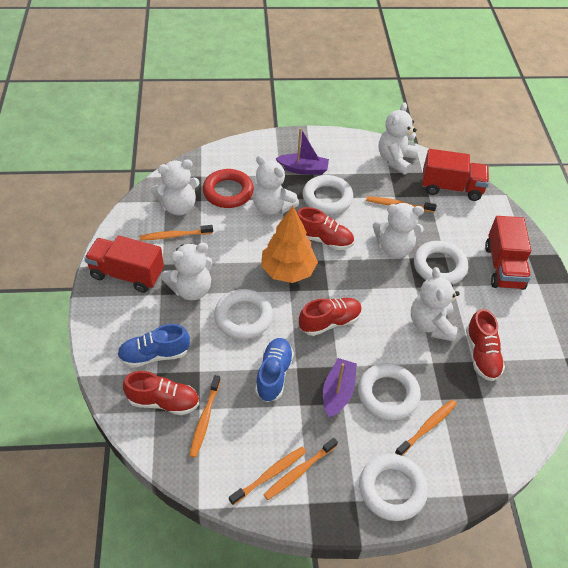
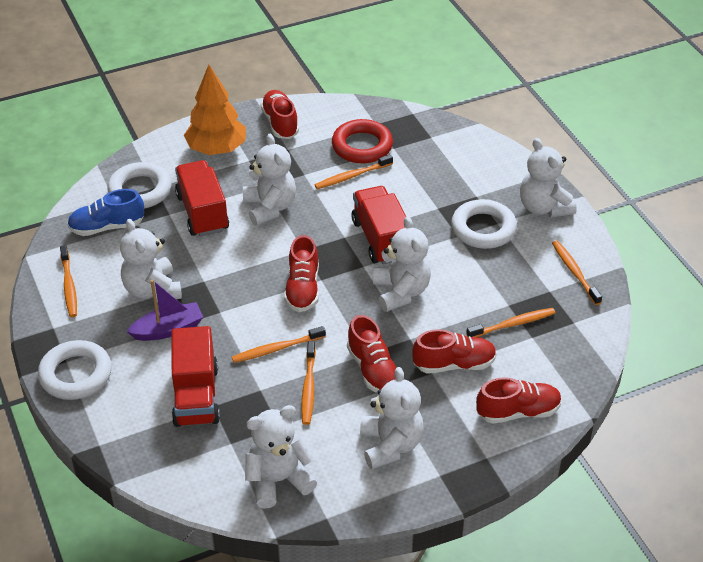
blue shoe: 2 -> 1
purple boat: 2 -> 1
red shoe: 4 -> 5
white ring: 5 -> 3

